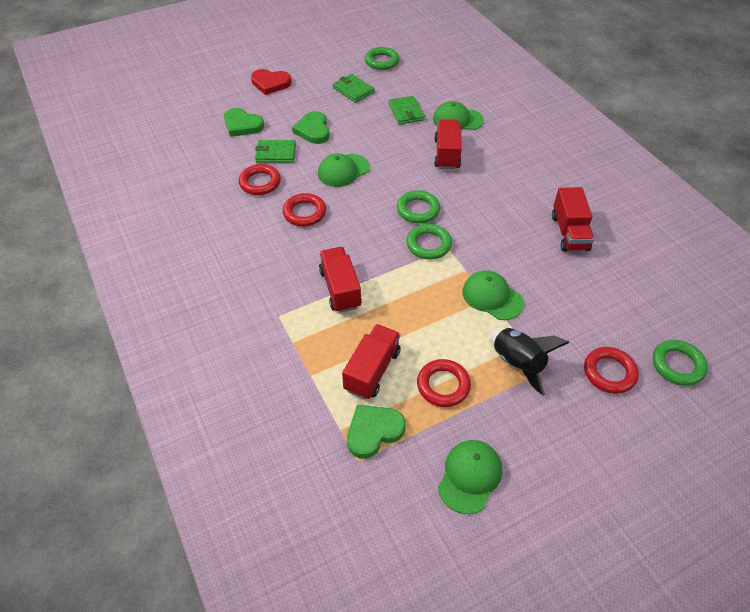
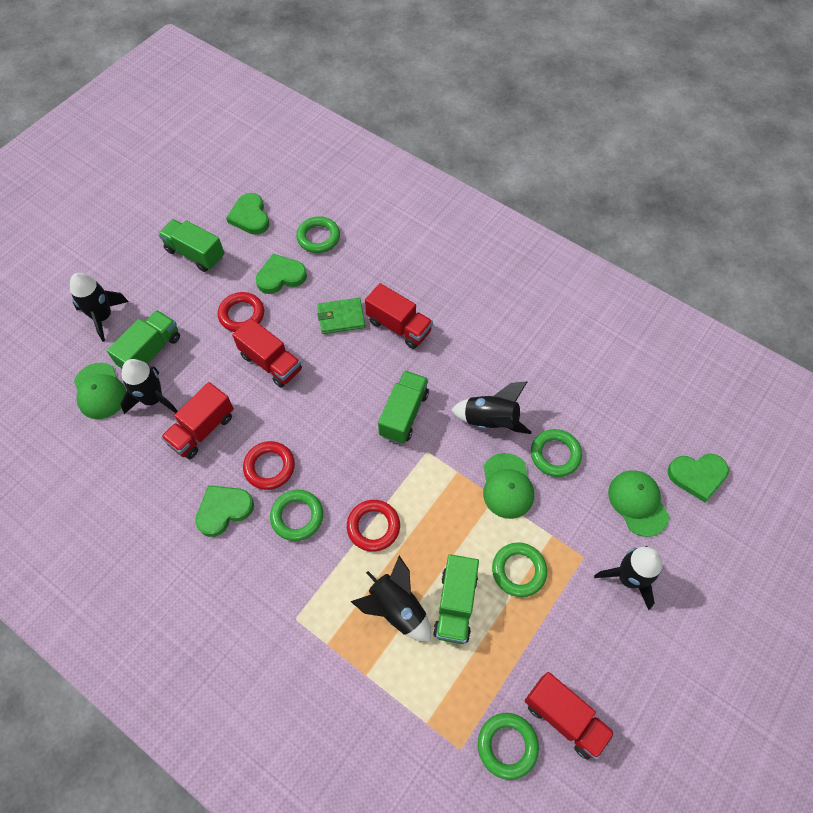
black rocket: 1 -> 5
green cap: 4 -> 3
green heart: 3 -> 4
green ring: 4 -> 5
green truck: 0 -> 4
green wallet: 3 -> 1
red heart: 1 -> 0
red ring: 4 -> 3

